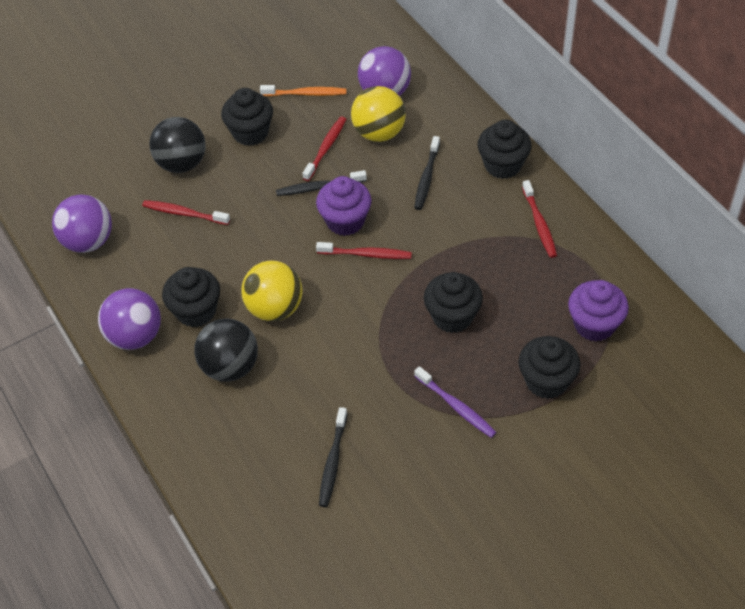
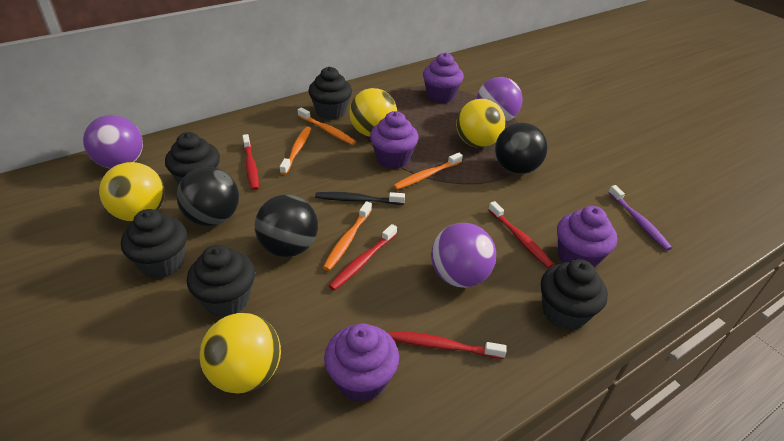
black ball: 2 -> 3
black toothbrush: 3 -> 1
orange toothbrush: 1 -> 4
purple cupcake: 2 -> 4
yellow ball: 2 -> 4

